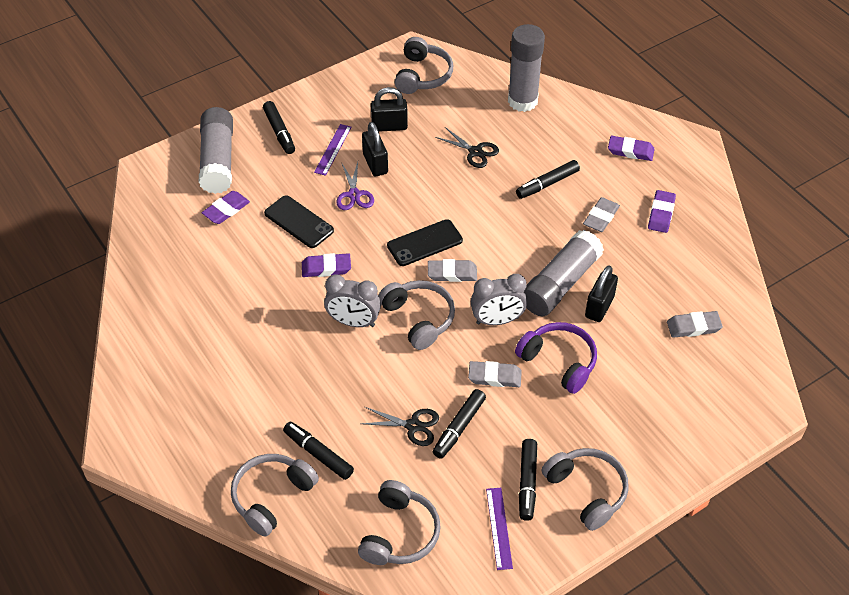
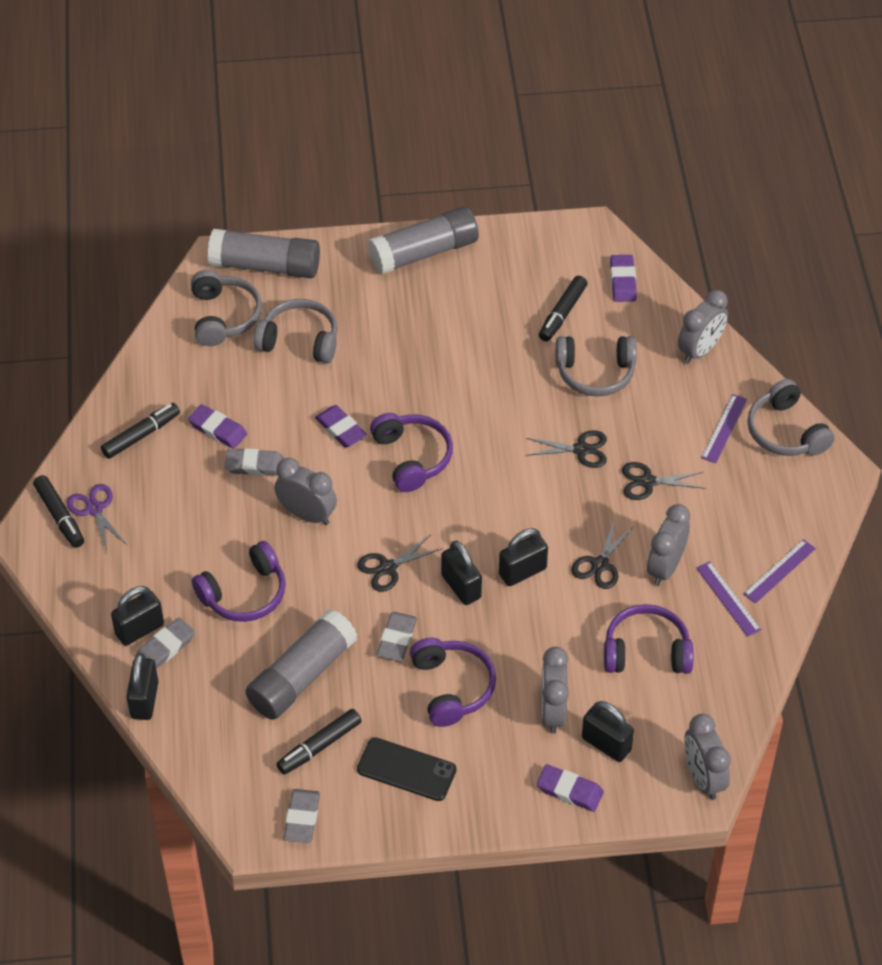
black marker: 5 -> 4
black padlock: 3 -> 5
black phone: 2 -> 1
black scissors: 2 -> 4
grey clock: 2 -> 5
grey headphones: 5 -> 4
purple headphones: 1 -> 4
purple ruler: 2 -> 3

